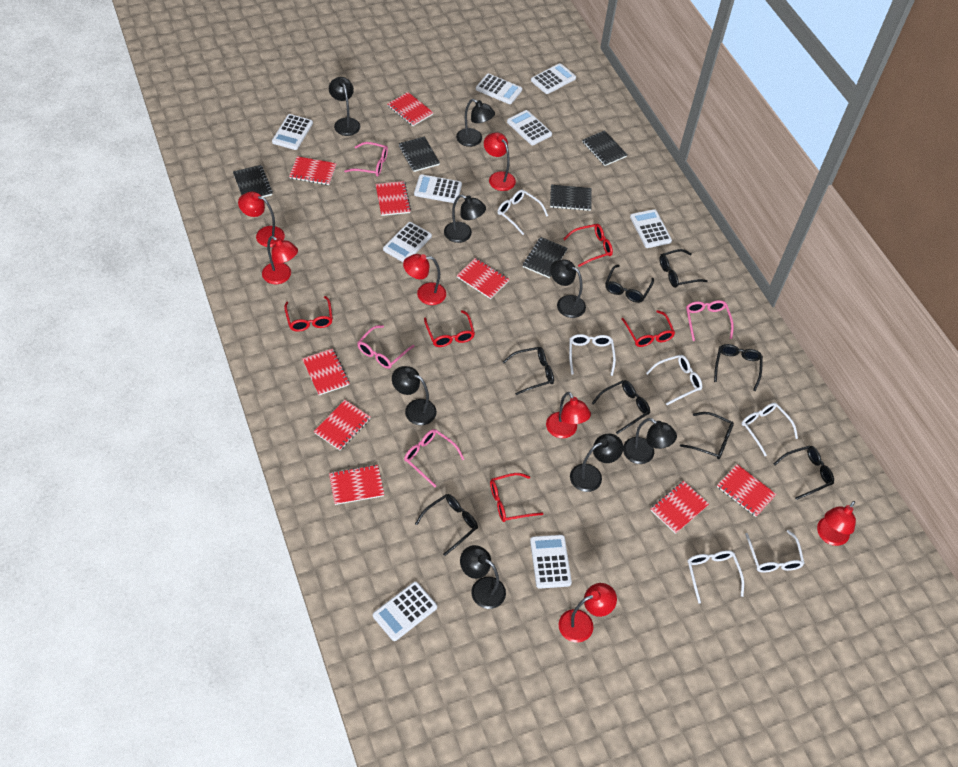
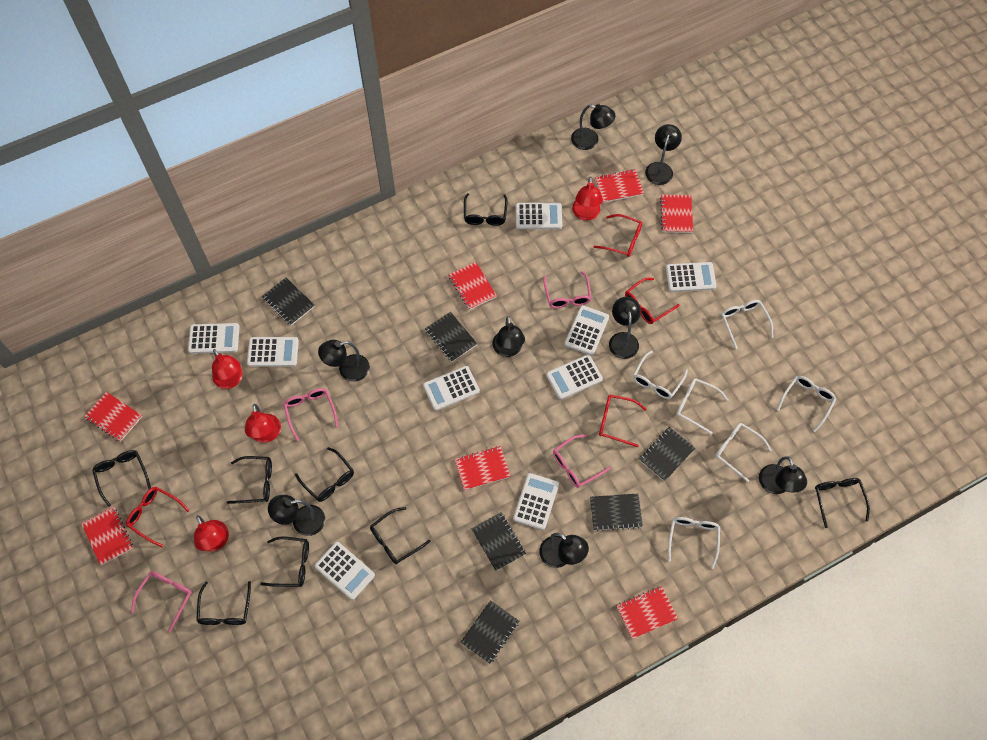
black notebook: 5 -> 6
red glasses: 5 -> 4
red lamp: 7 -> 4
red notebook: 9 -> 7

